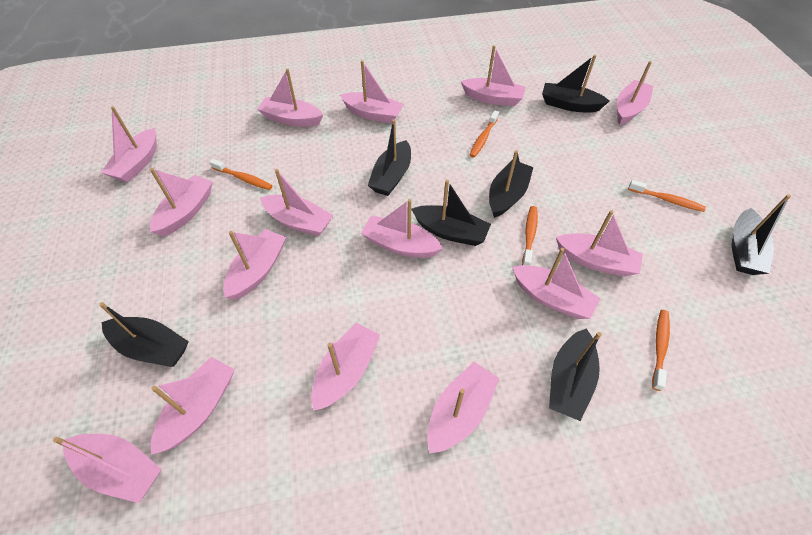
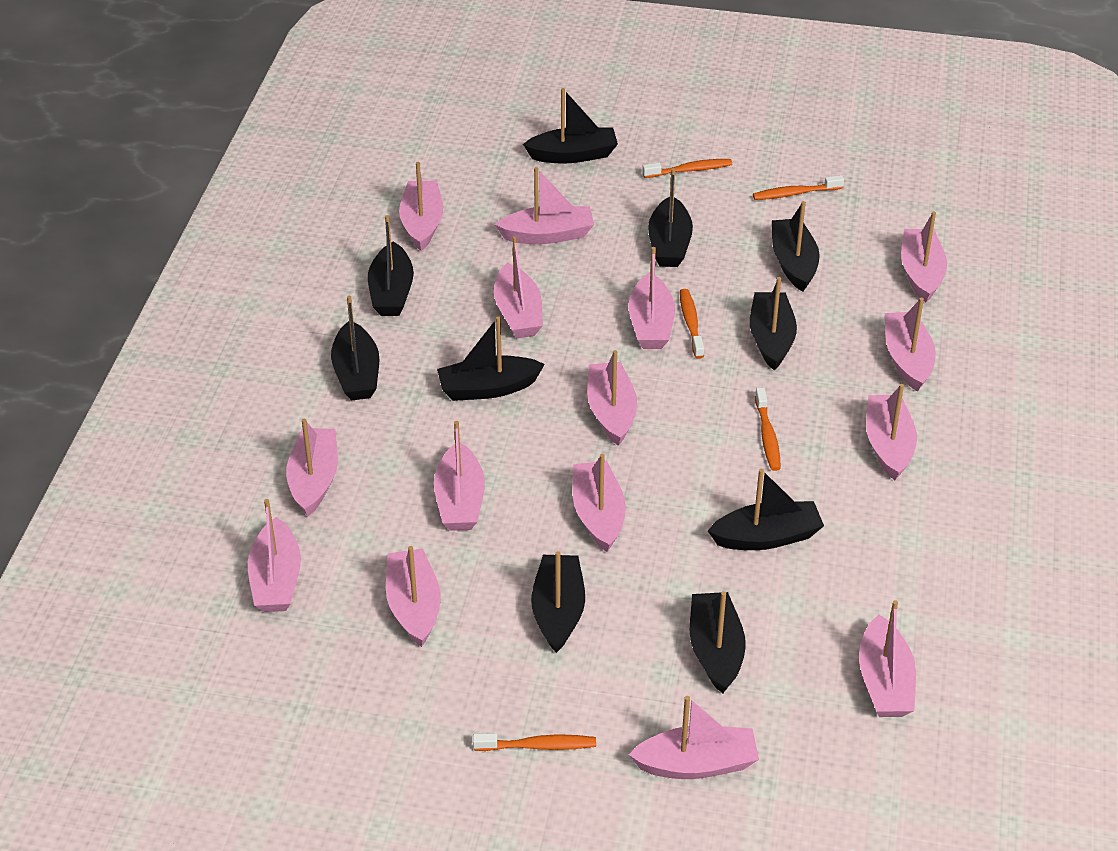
black boat: 7 -> 10

